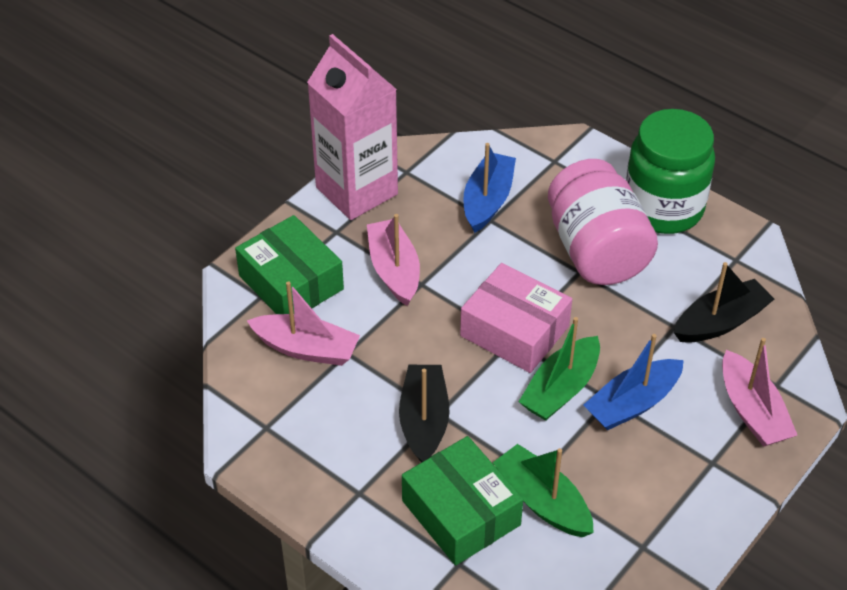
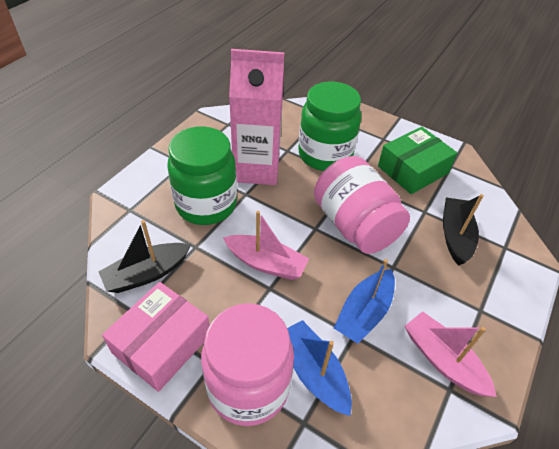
green boat: 2 -> 0
green box: 2 -> 1
green jar: 1 -> 2
pink boat: 3 -> 2
pink jar: 1 -> 2

